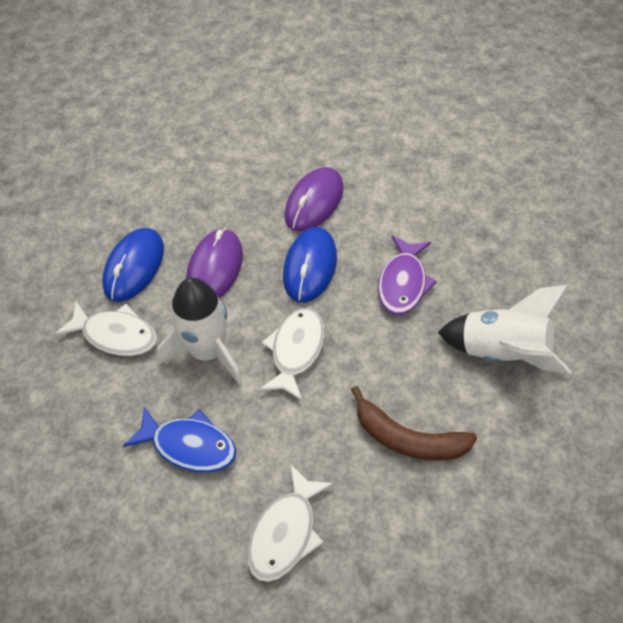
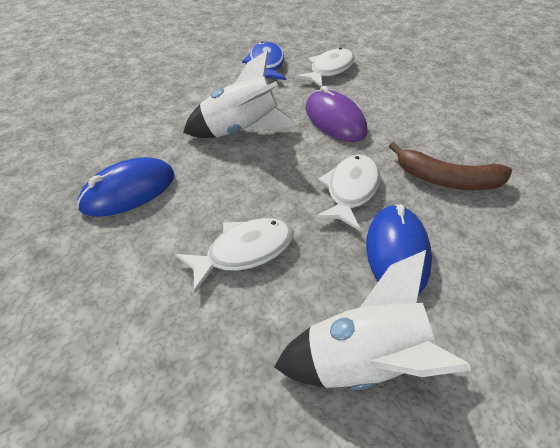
purple fish: 1 -> 0
purple mouse: 2 -> 1

